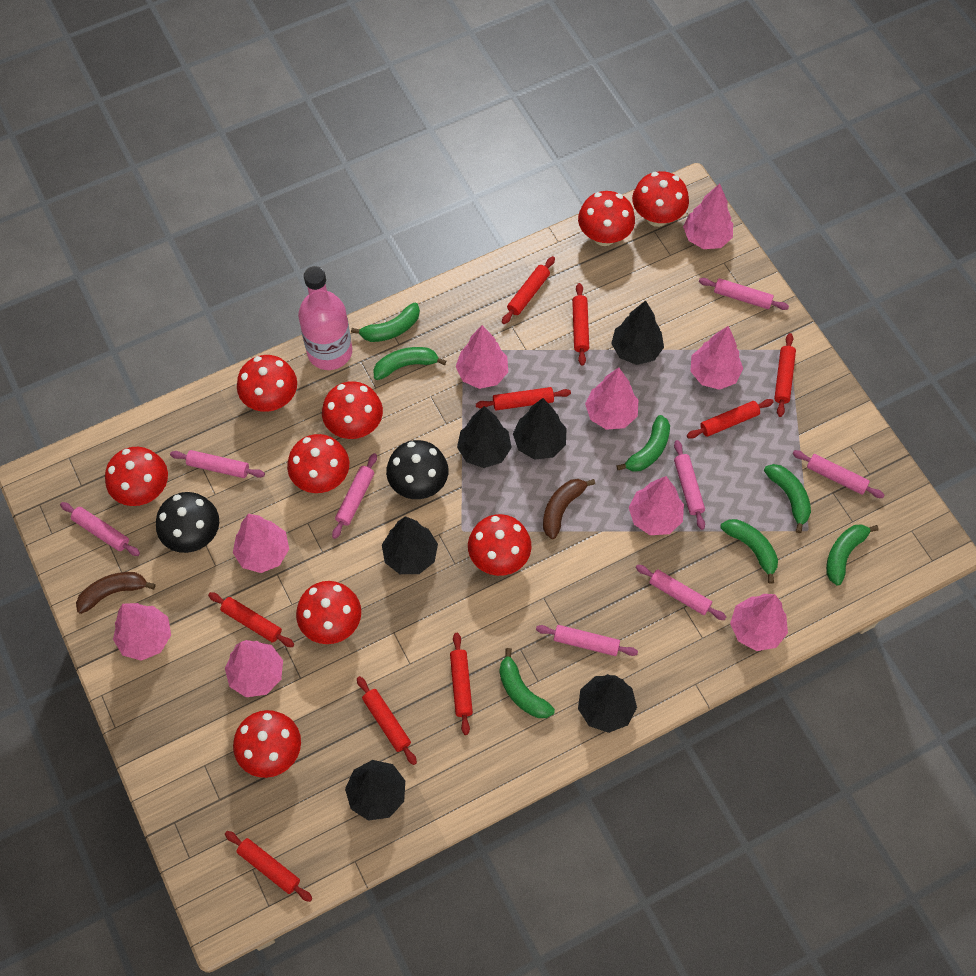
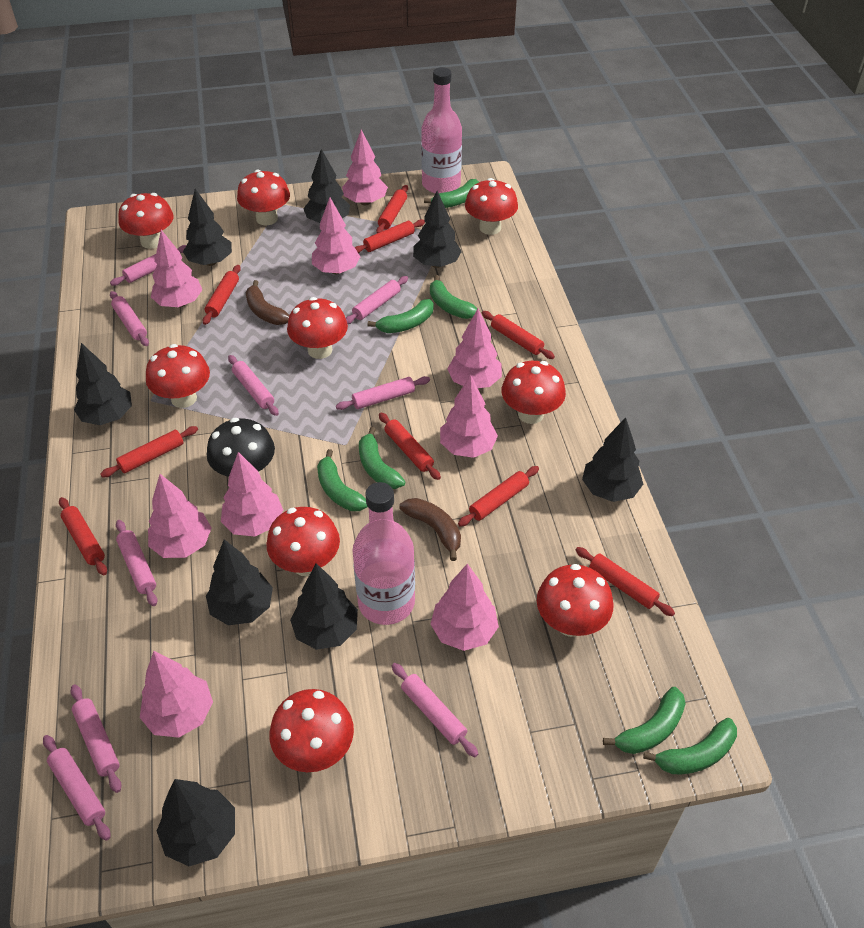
black mushroom: 2 -> 1
black tree: 6 -> 8
pink bottle: 1 -> 2
pink rolling pin: 8 -> 9

